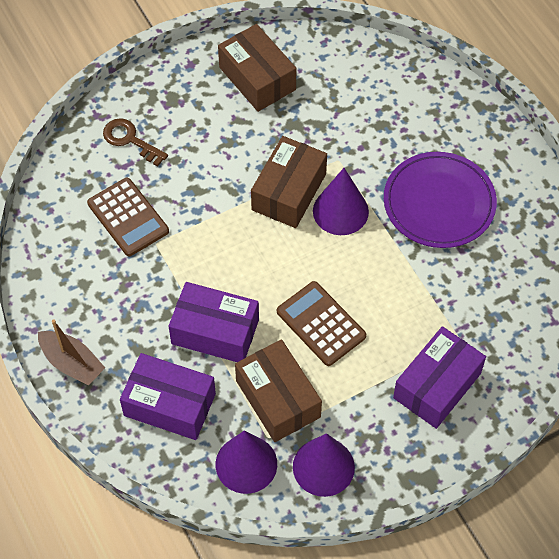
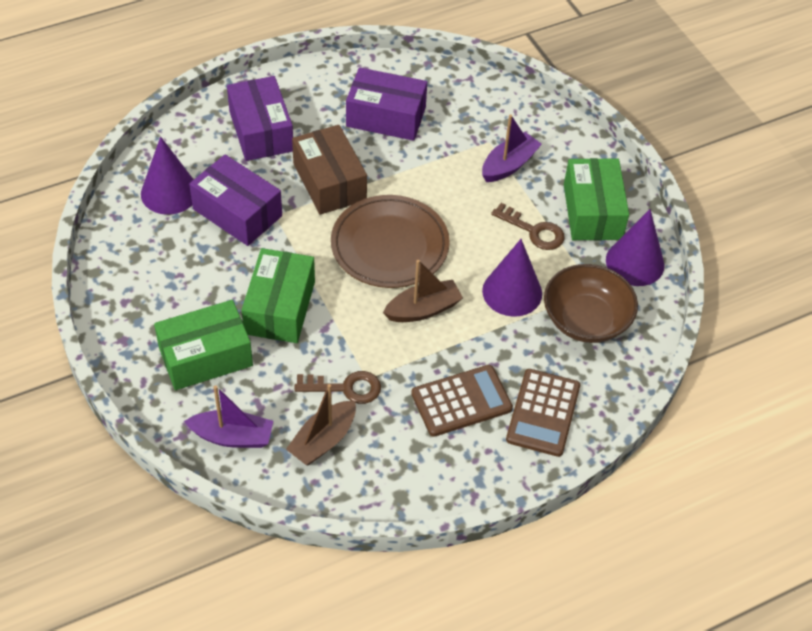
brown boat: 1 -> 2
brown bowl: 0 -> 1
brown box: 3 -> 1
brown key: 1 -> 2
brown plate: 0 -> 1
green box: 0 -> 3
purple boat: 0 -> 2
purple plate: 1 -> 0

